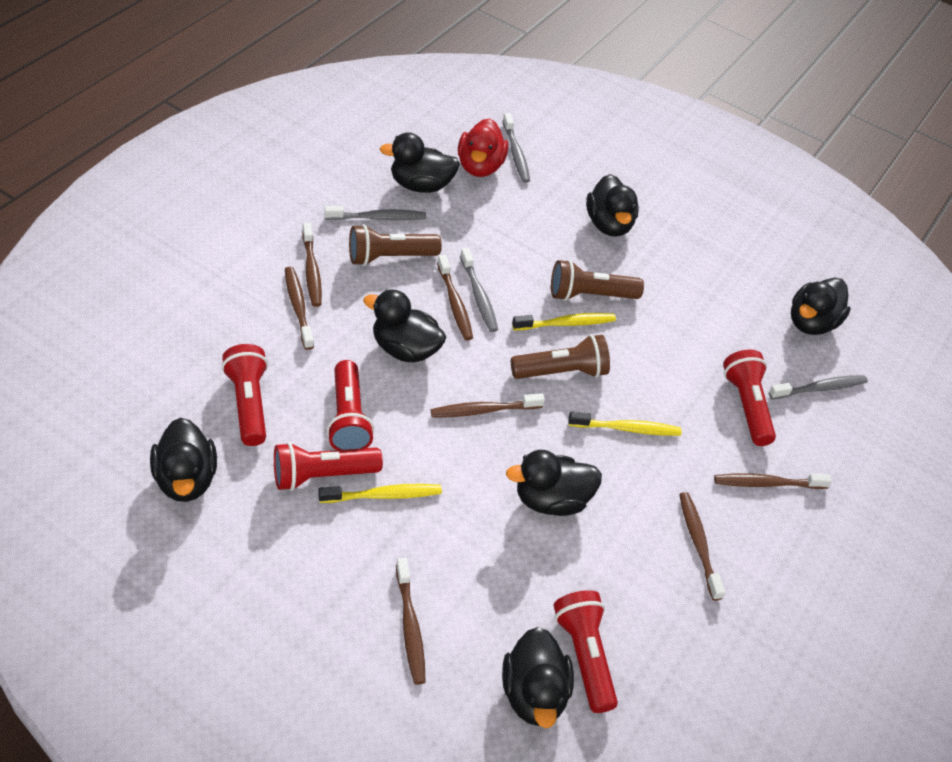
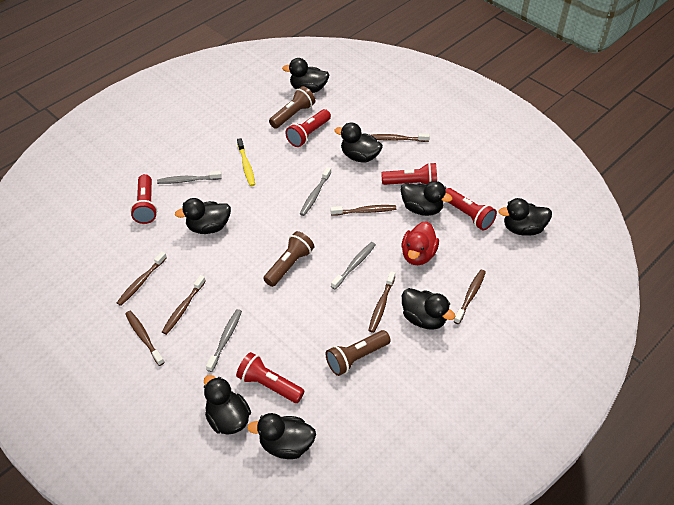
black duck: 7 -> 8
yellow toothbrush: 3 -> 1

